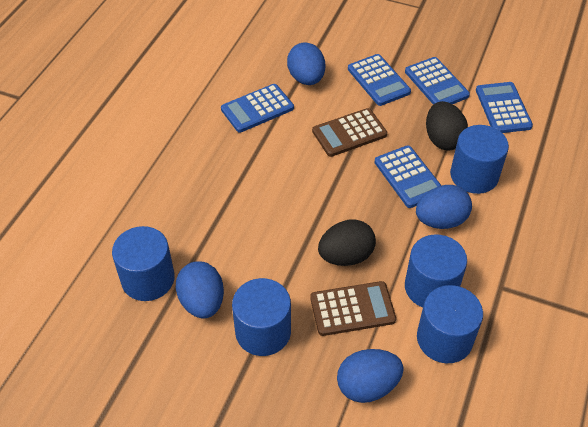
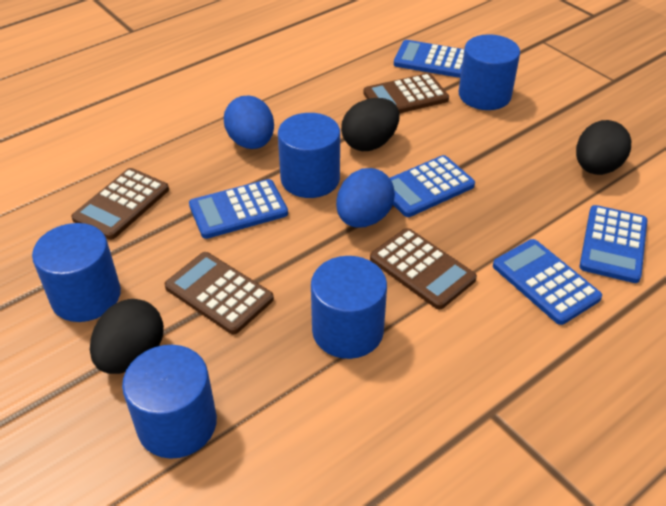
black egg: 2 -> 3
blue egg: 4 -> 2
brown calculator: 2 -> 4

